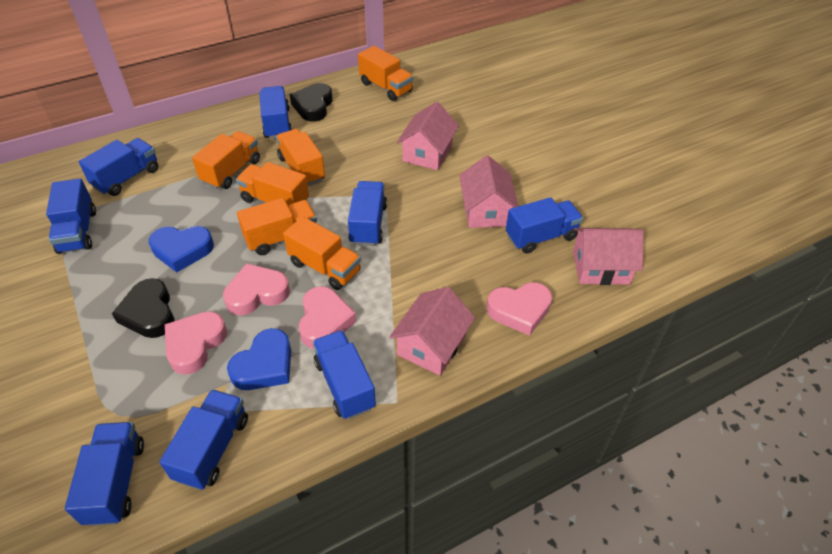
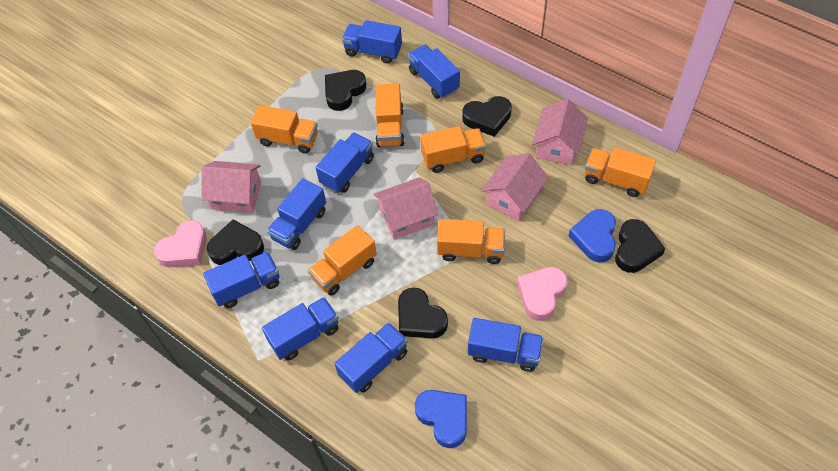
black heart: 2 -> 5
pink heart: 4 -> 2

